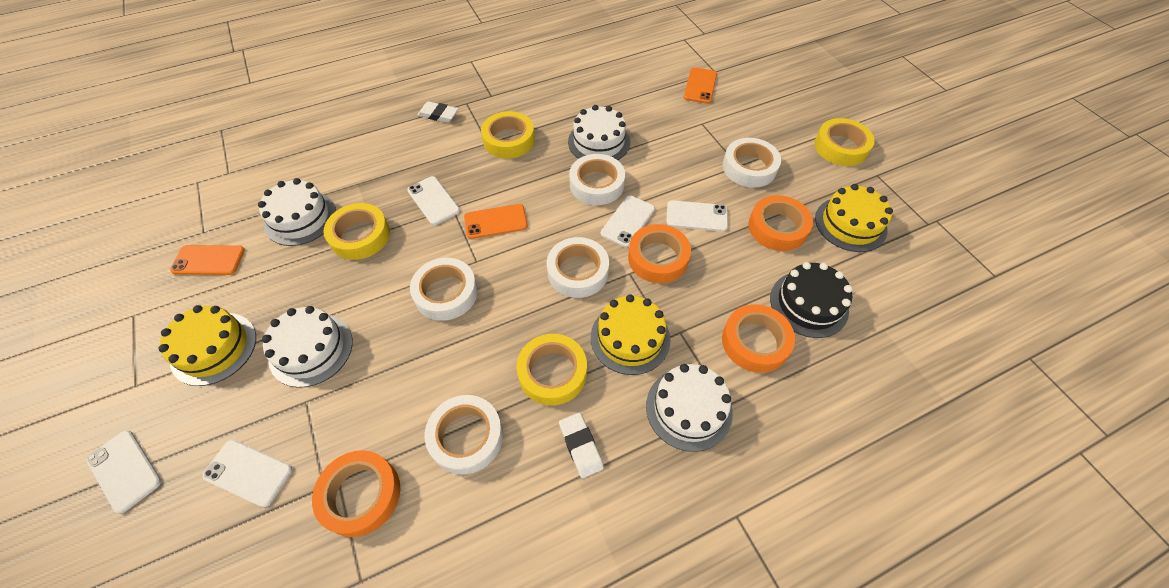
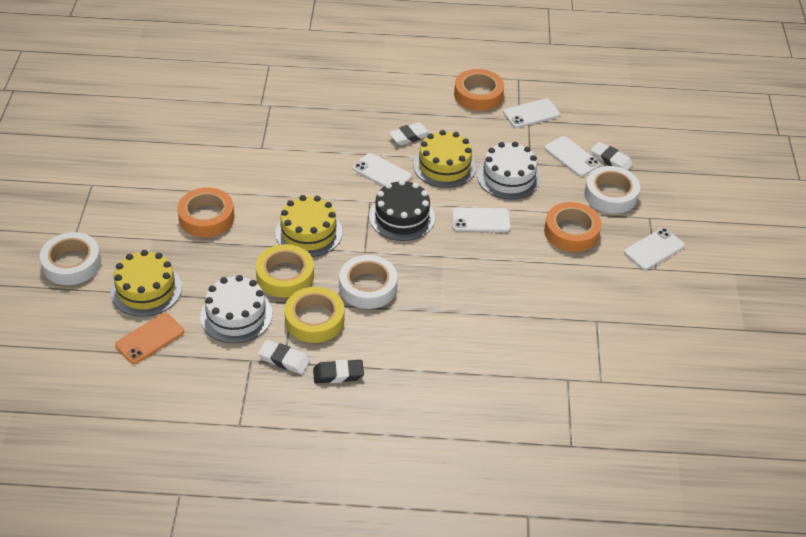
black eraser: 0 -> 1
orange phone: 3 -> 1
orange tape: 4 -> 3
white cake: 4 -> 2
white eraser: 2 -> 3
white tape: 5 -> 3
yellow tape: 4 -> 2

